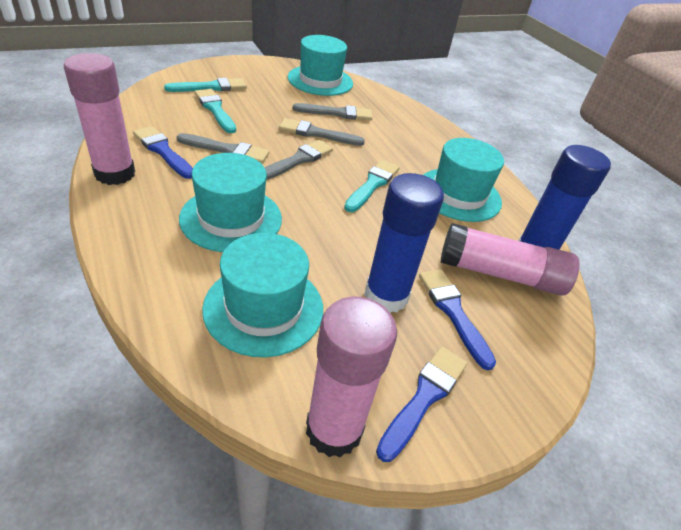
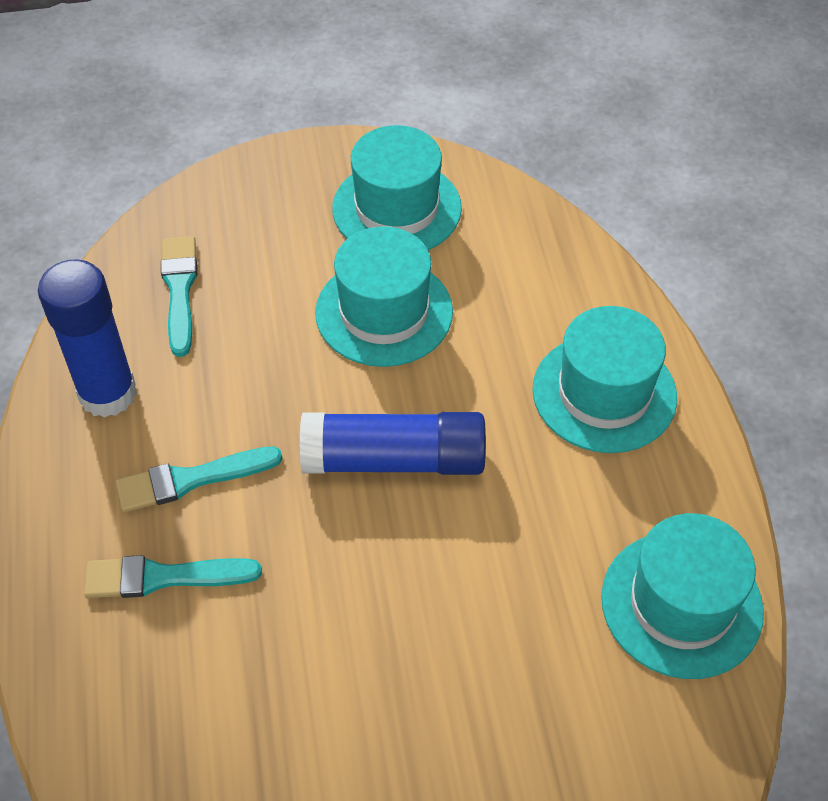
blue brush: 3 -> 0
grey brush: 4 -> 0
pink glue stick: 3 -> 0

